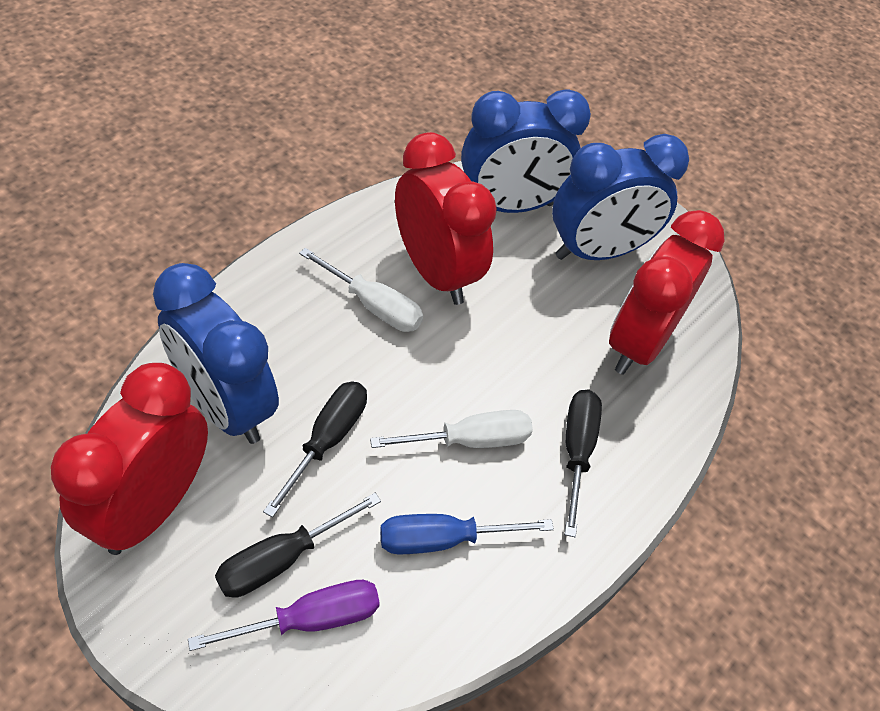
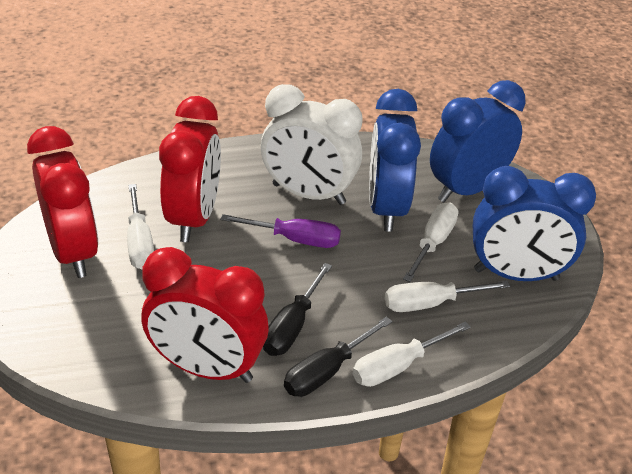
black screwdriver: 3 -> 2
blue screwdriver: 1 -> 0
white clock: 0 -> 1
white screwdriver: 2 -> 4

